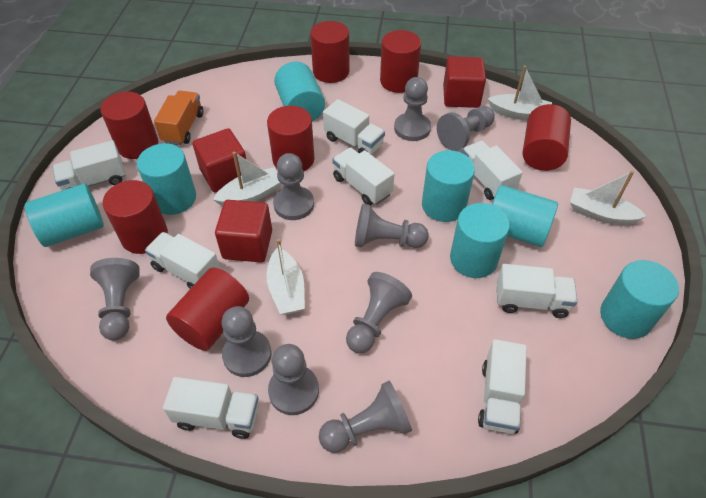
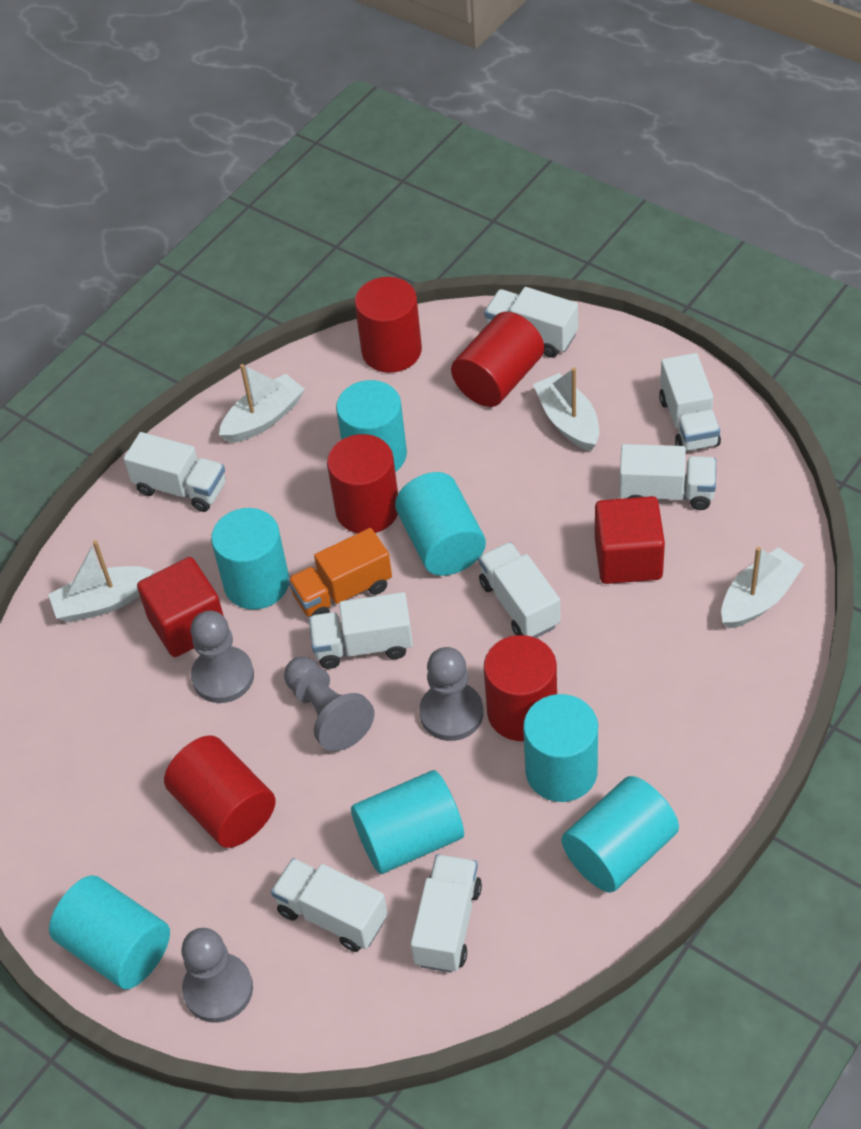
grey pawn: 9 -> 4
red cube: 3 -> 2
red cylinder: 7 -> 5

